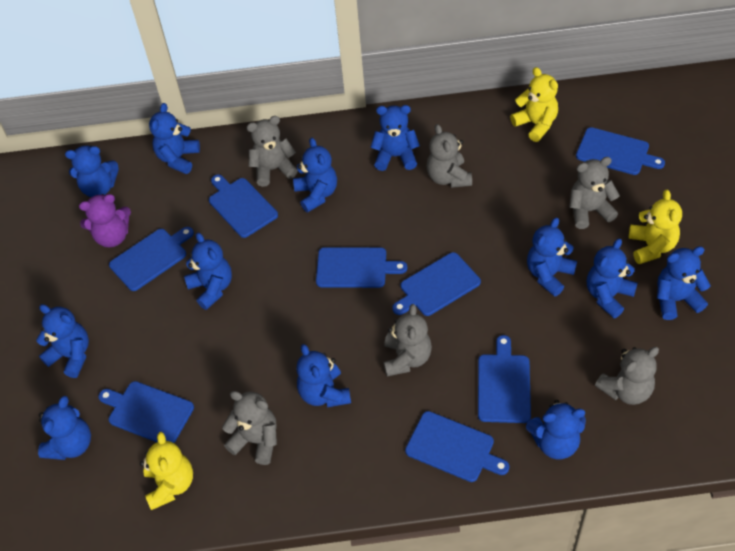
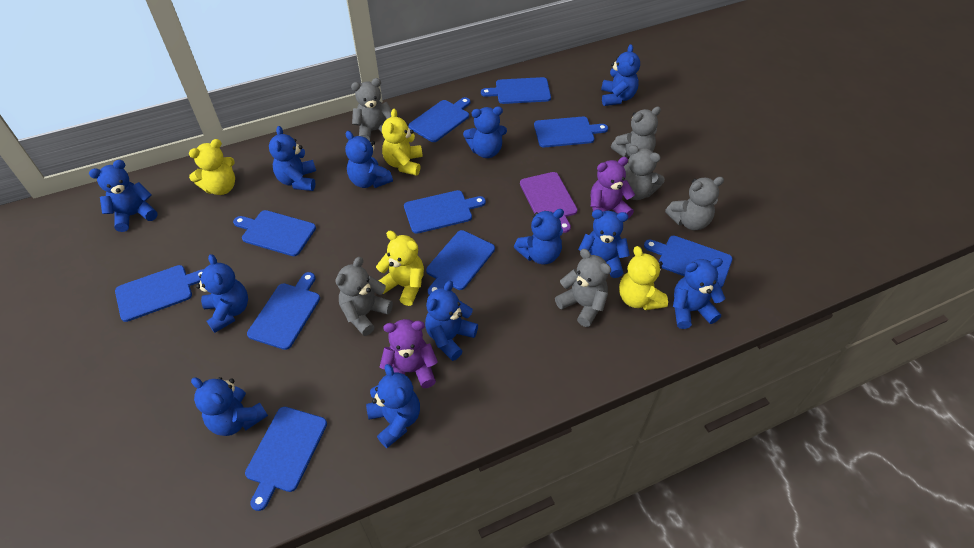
blue cutting board: 8 -> 10
purple cutting board: 0 -> 1
purple teddy bear: 1 -> 2
yellow teddy bear: 3 -> 4

